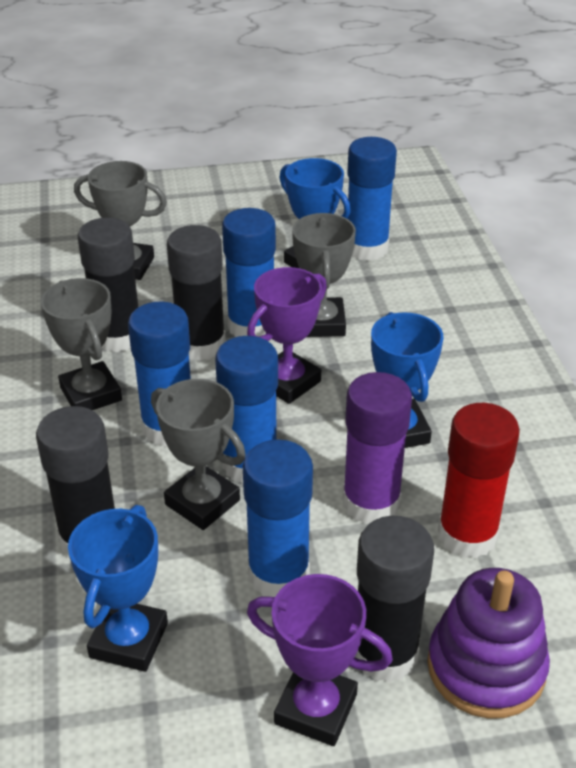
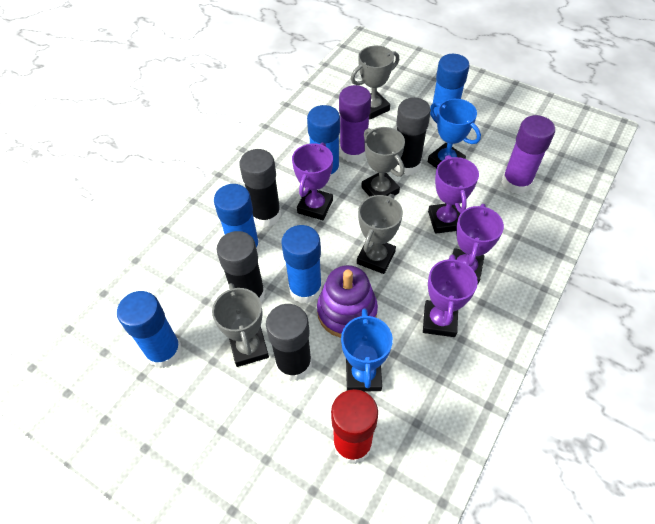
blue trophy: 3 -> 2
purple glue stick: 1 -> 2
purple trophy: 2 -> 4

